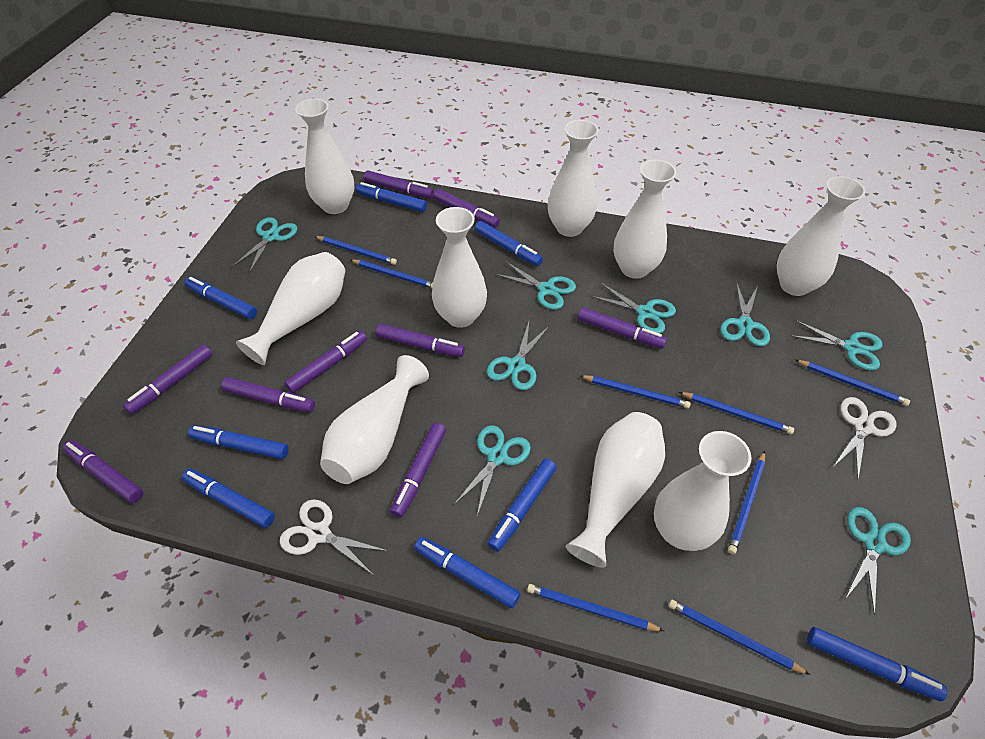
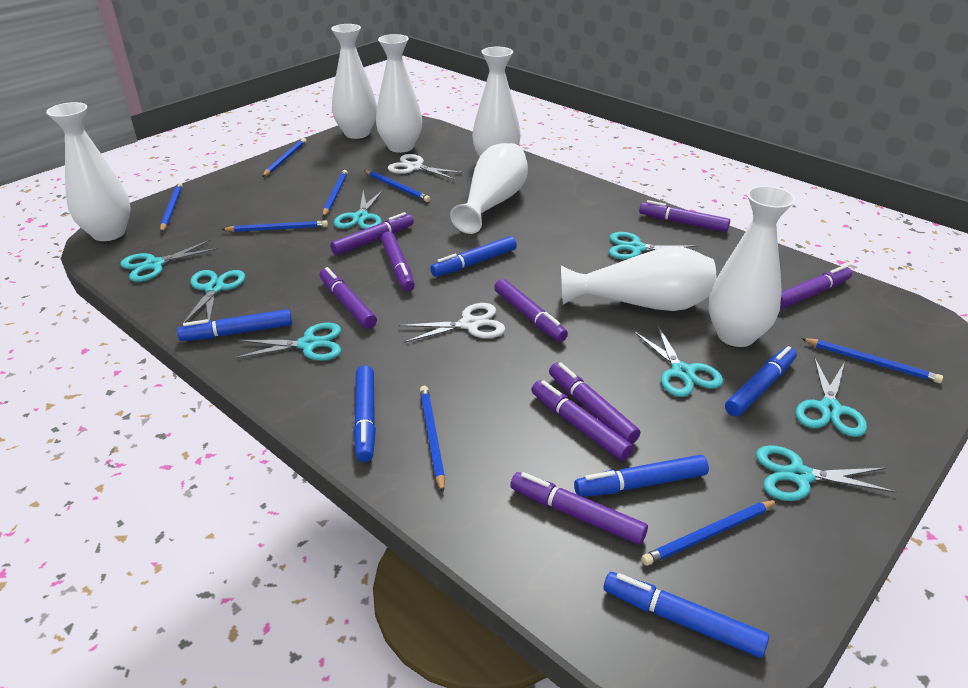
blue marker: 8 -> 6
white vase: 9 -> 7

